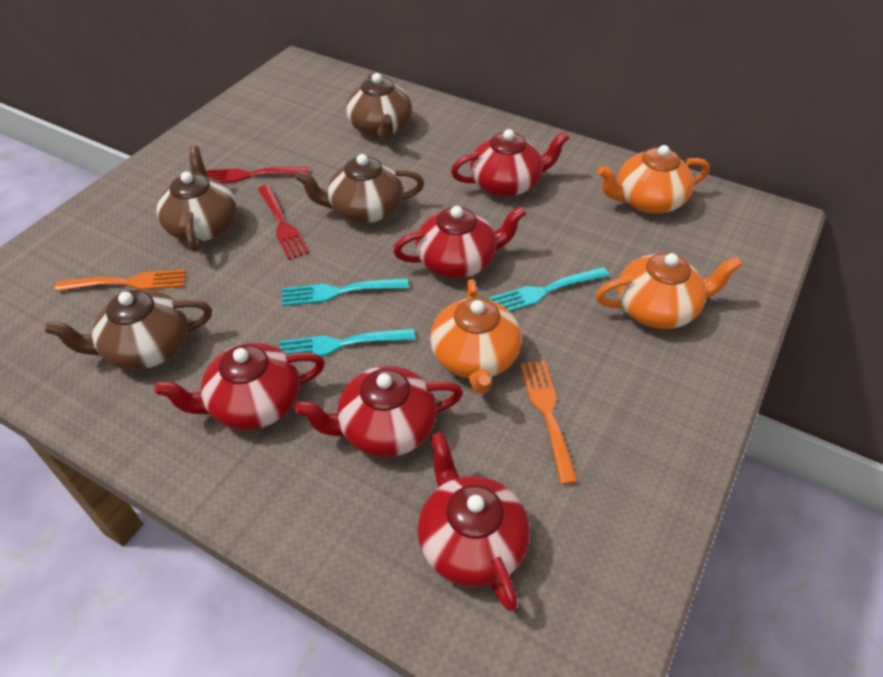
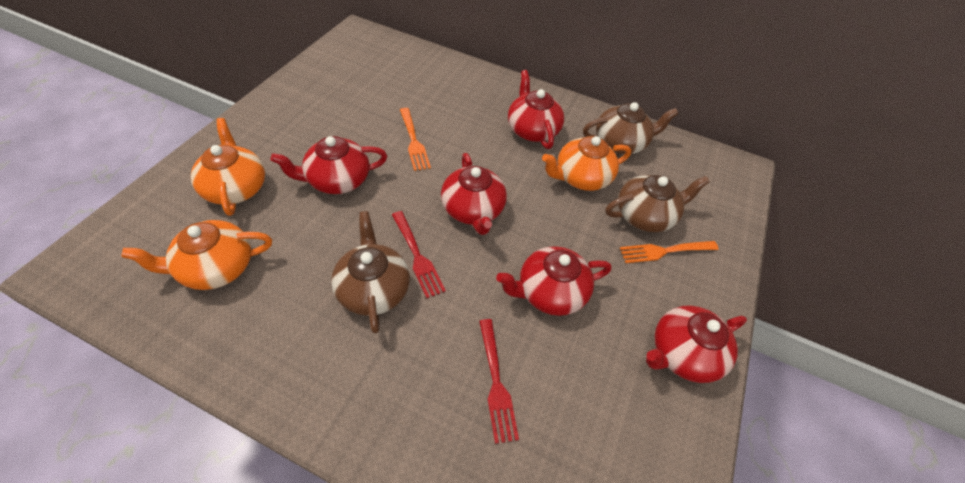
brown teapot: 4 -> 3
turquoise fork: 3 -> 0

